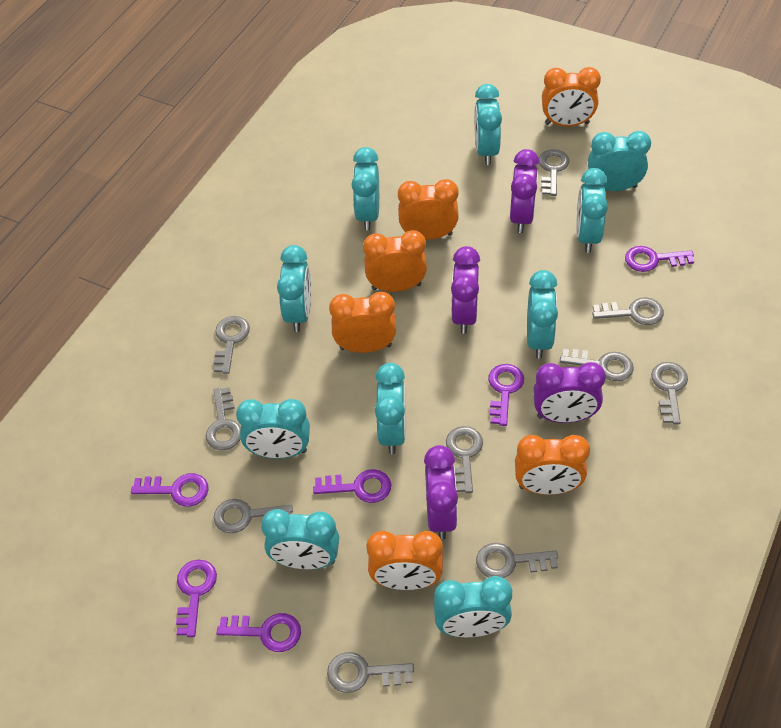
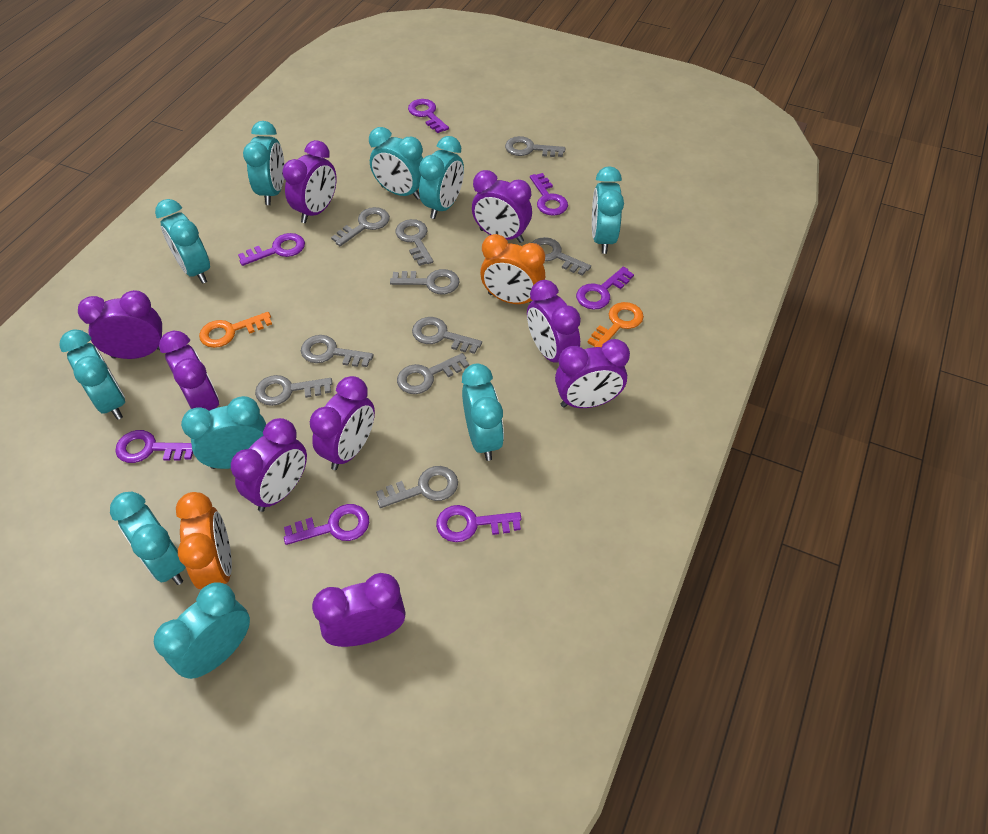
orange clock: 6 -> 2
orange key: 0 -> 2
purple clock: 4 -> 9
purple key: 6 -> 7

